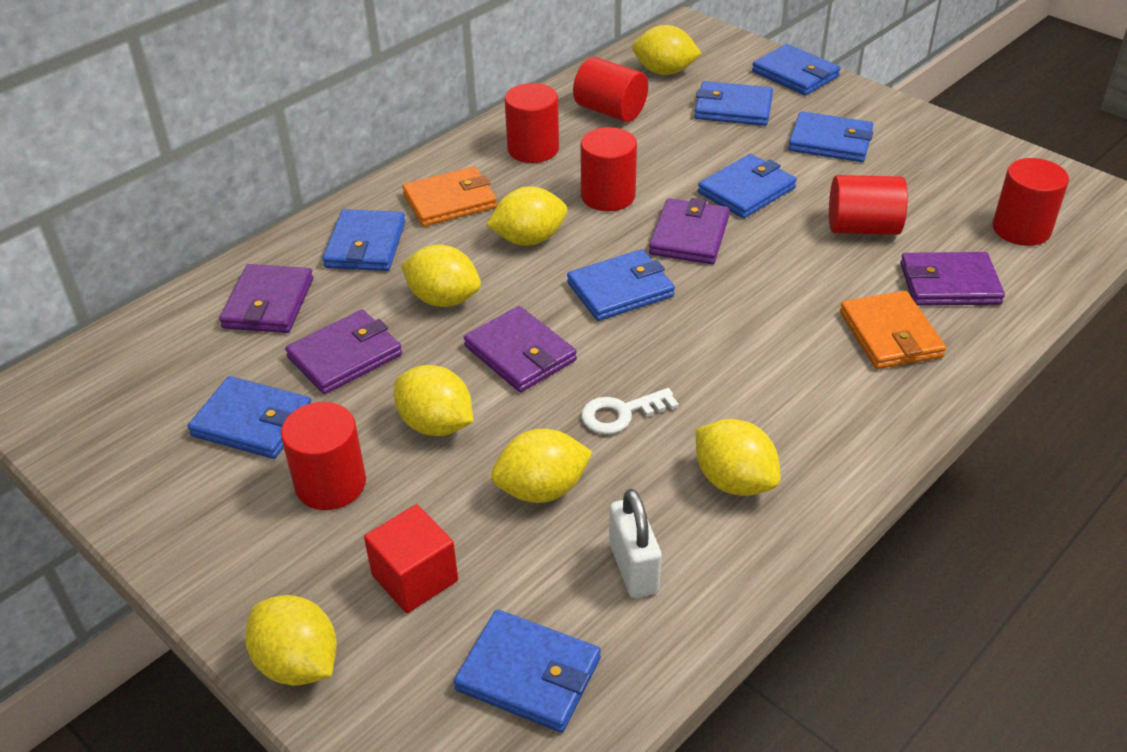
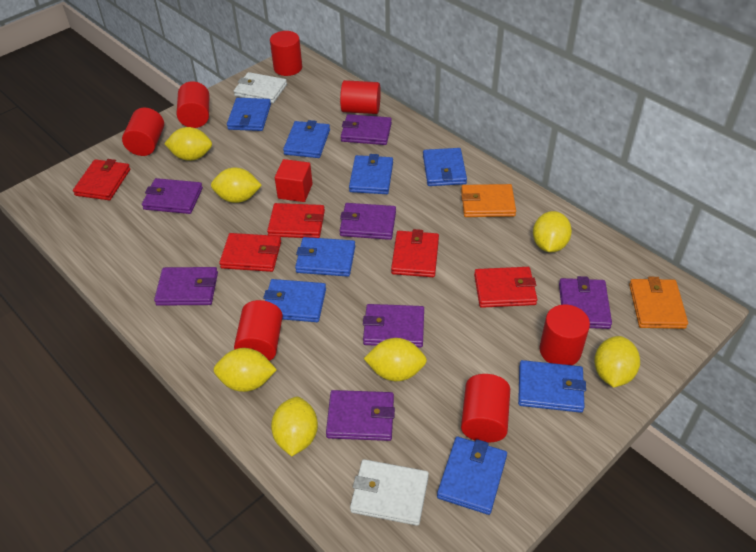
purple wallet: 5 -> 7
red cylinder: 6 -> 7
red wallet: 0 -> 5
white key: 1 -> 0
white padlock: 1 -> 0
white wallet: 0 -> 2

